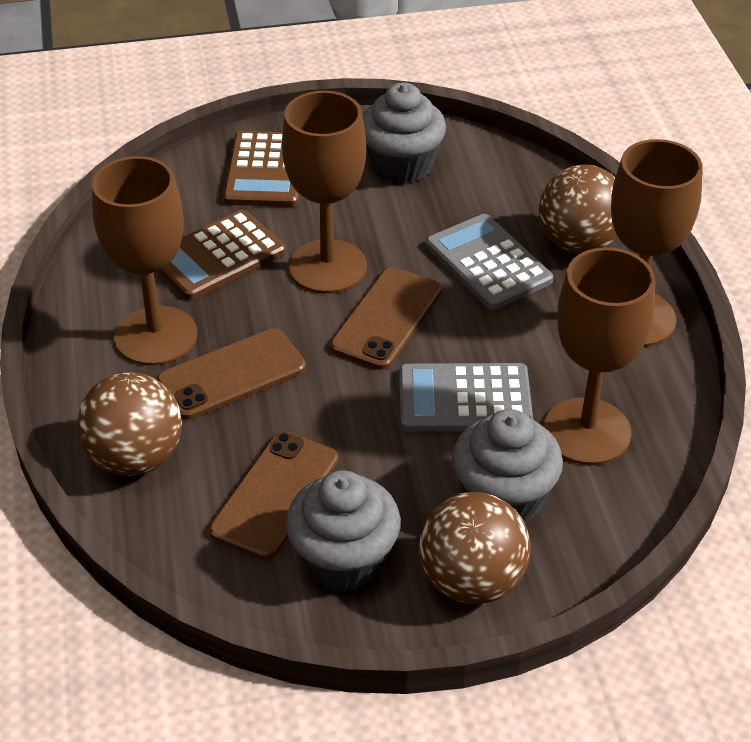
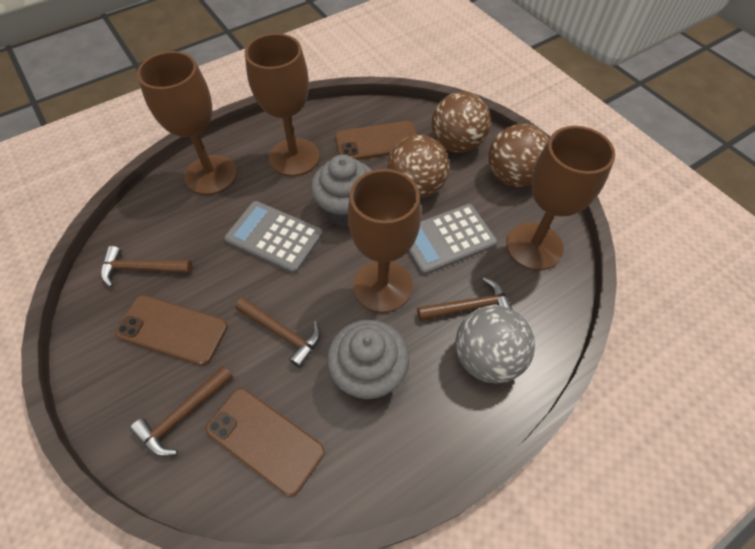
brown calculator: 2 -> 0
brown hammer: 0 -> 4
grey ball: 0 -> 1
grey cupcake: 3 -> 2

